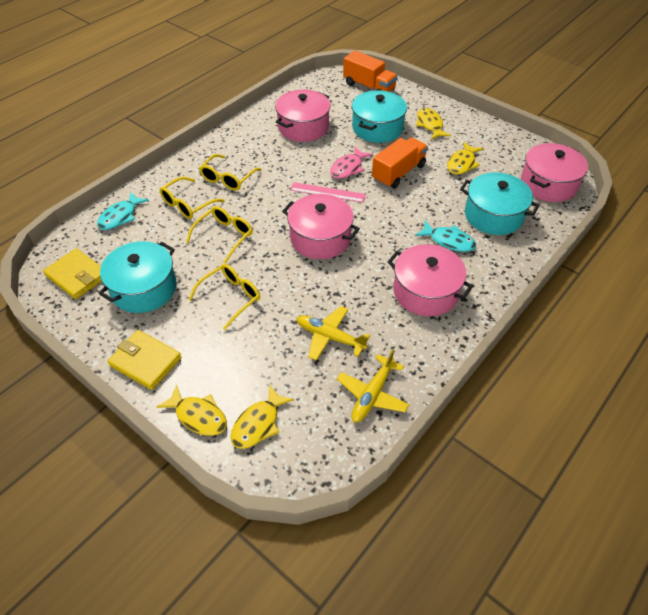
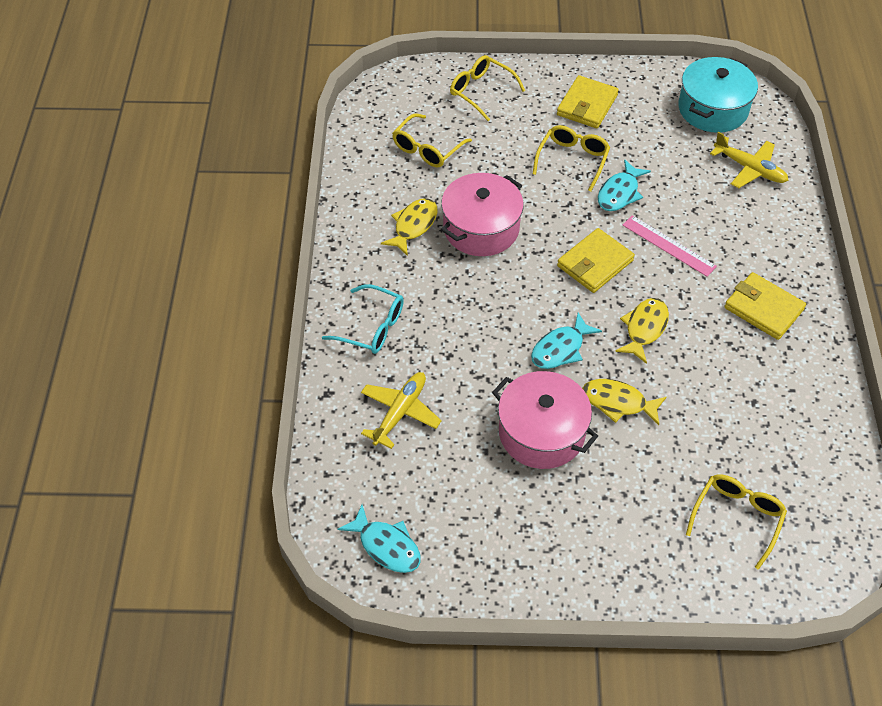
orange truck: 2 -> 0
pink fish: 1 -> 0
pink pot: 4 -> 2
turquoise fish: 2 -> 3
turquoise glasses: 0 -> 1
turquoise pot: 3 -> 1
yellow fish: 4 -> 3
yellow wallet: 2 -> 3

